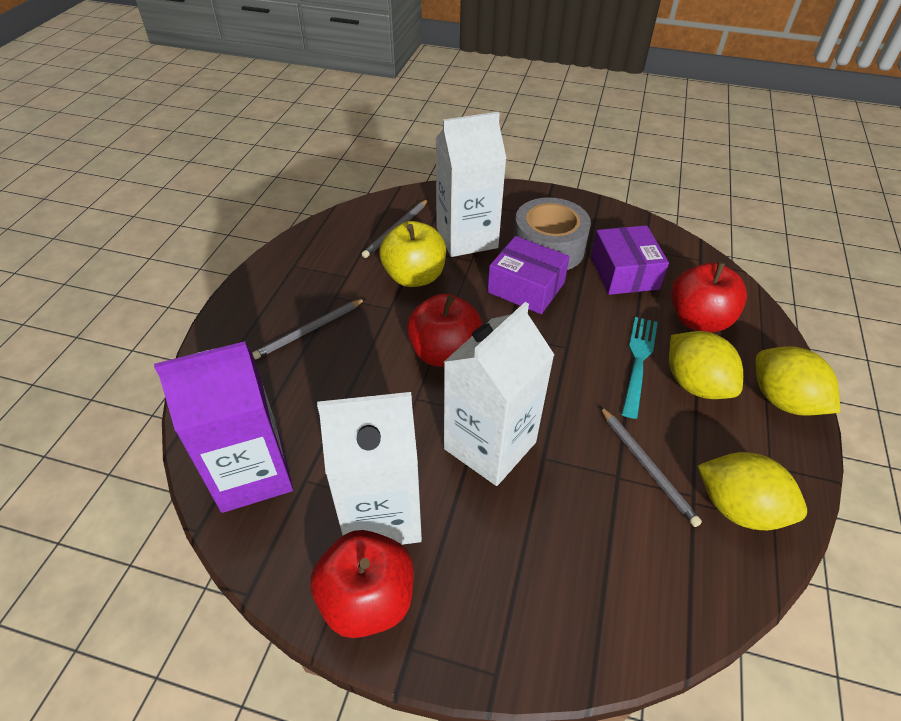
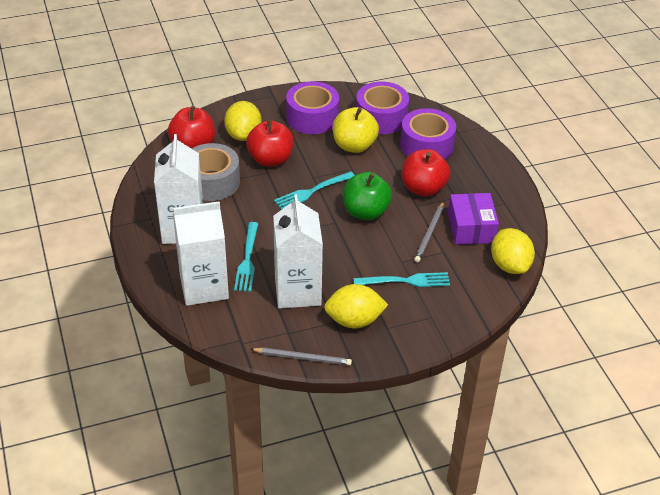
green apple: 0 -> 1
grey pencil: 3 -> 2
purple box: 2 -> 1
purple carton: 1 -> 0
purple tape: 0 -> 3
turquoise fork: 1 -> 3

